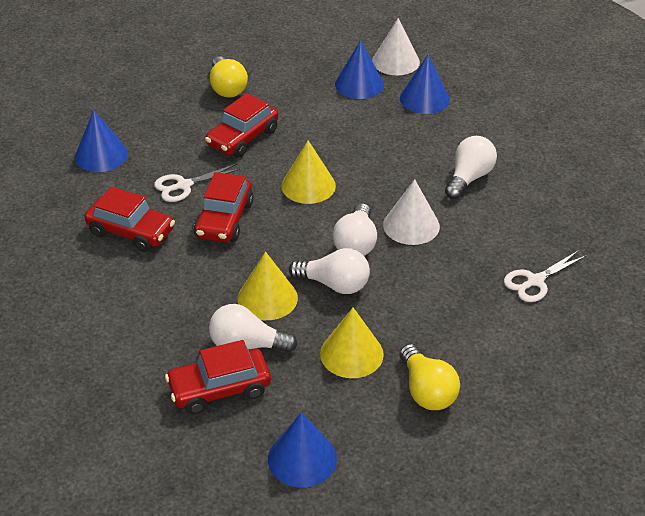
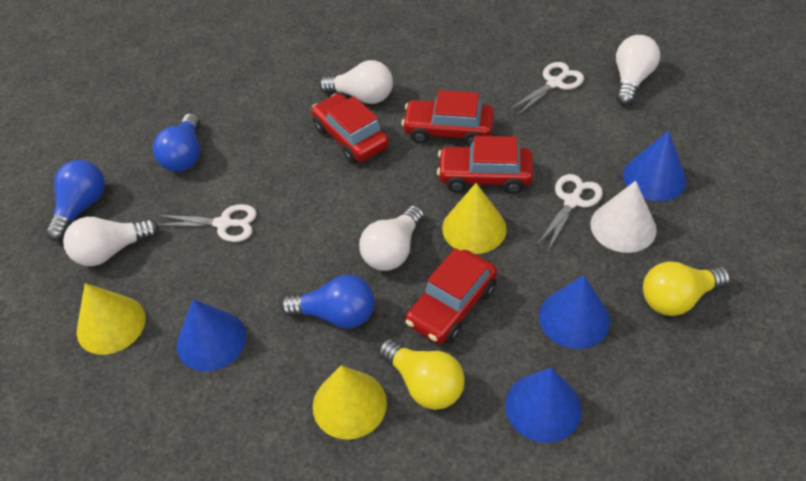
blue light bulb: 0 -> 3
white cone: 2 -> 1
white scissors: 2 -> 3

